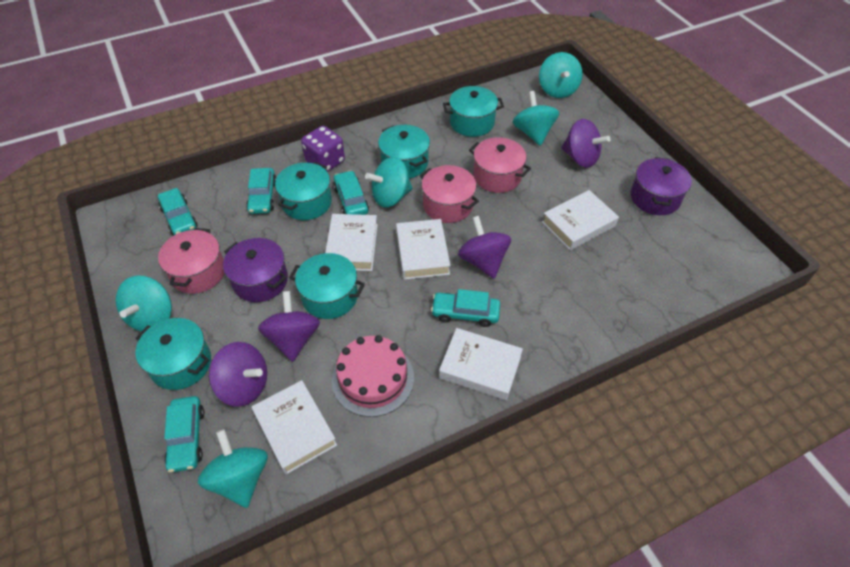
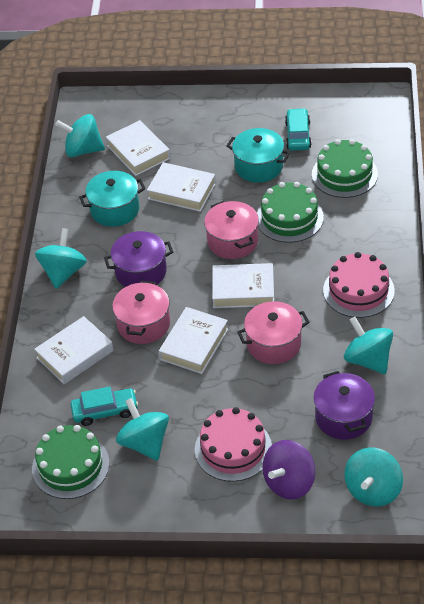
green cake: 0 -> 3
pink cake: 1 -> 2
purple dice: 1 -> 0
purple spinning top: 4 -> 1
turquoise car: 5 -> 2
turquoise pot: 5 -> 2

